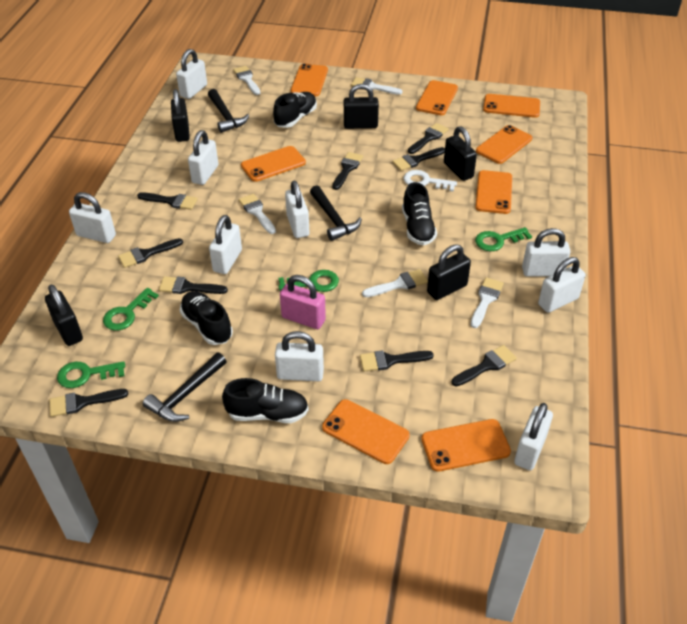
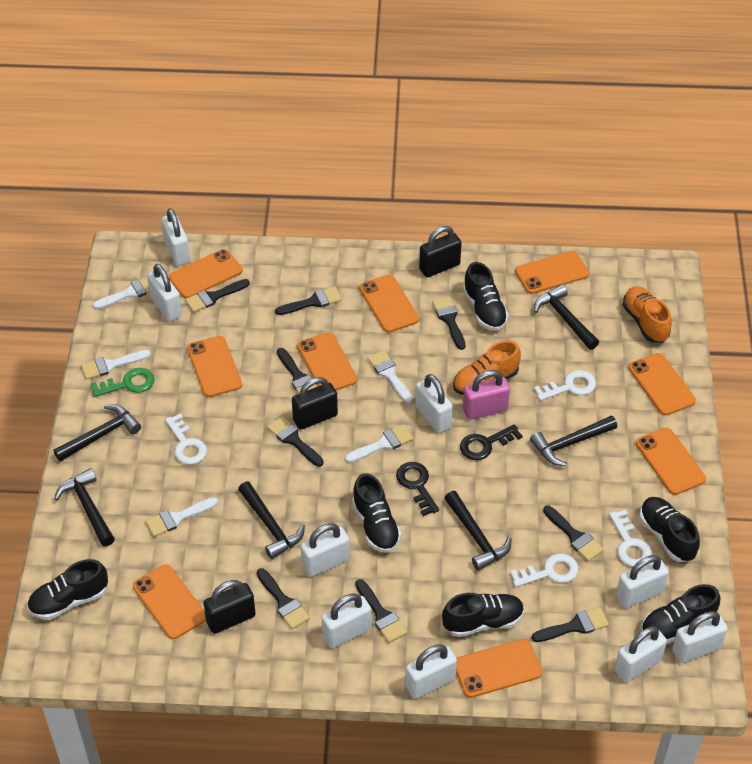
black hammer: 3 -> 6
black key: 0 -> 2
black padlock: 5 -> 3
black shoe: 4 -> 6
green key: 4 -> 1
orange phone: 8 -> 9
orange shoe: 0 -> 2
white key: 1 -> 4

